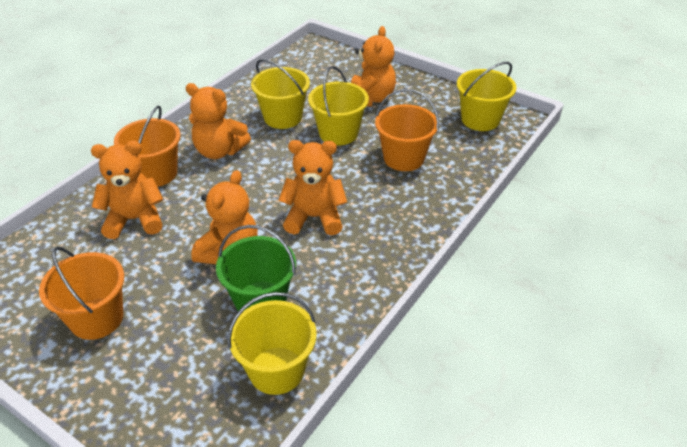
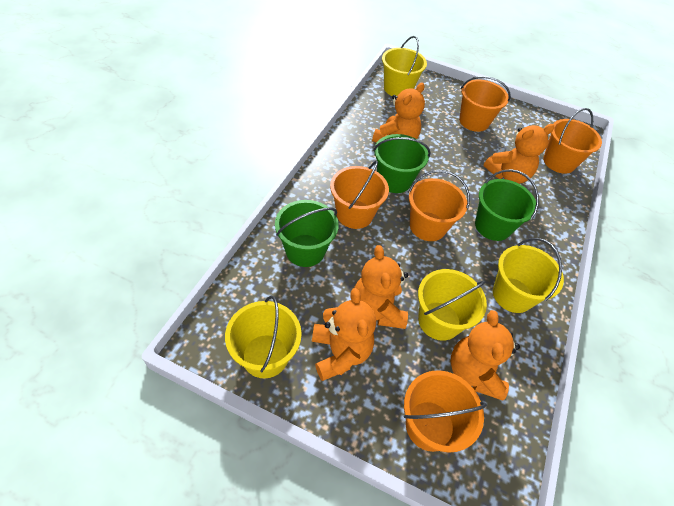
green bucket: 1 -> 3
orange bucket: 3 -> 5

